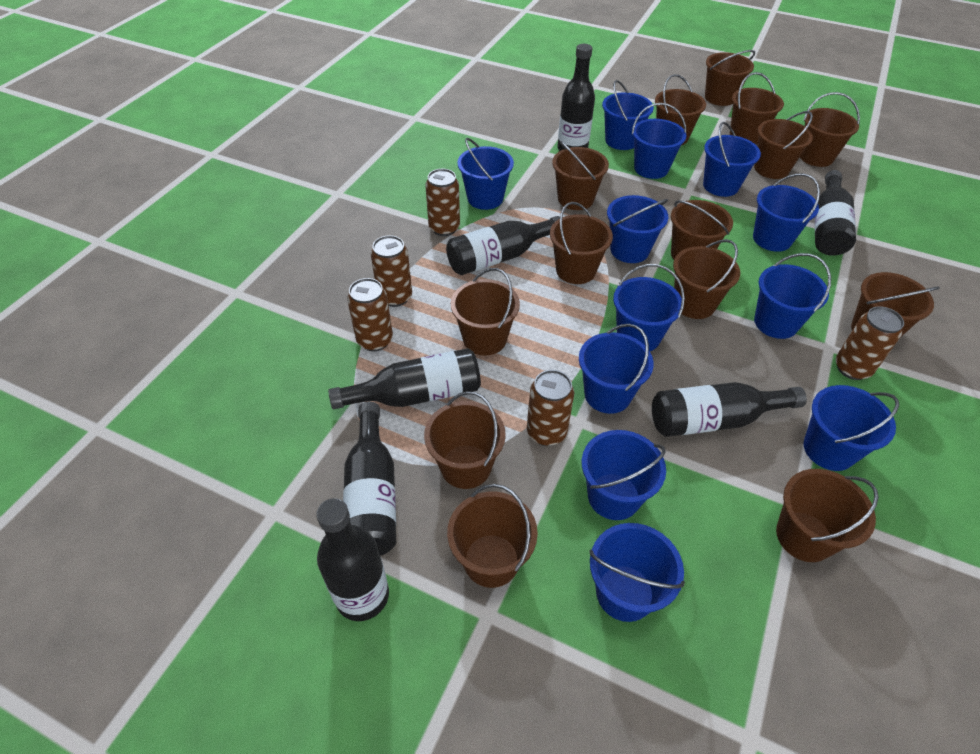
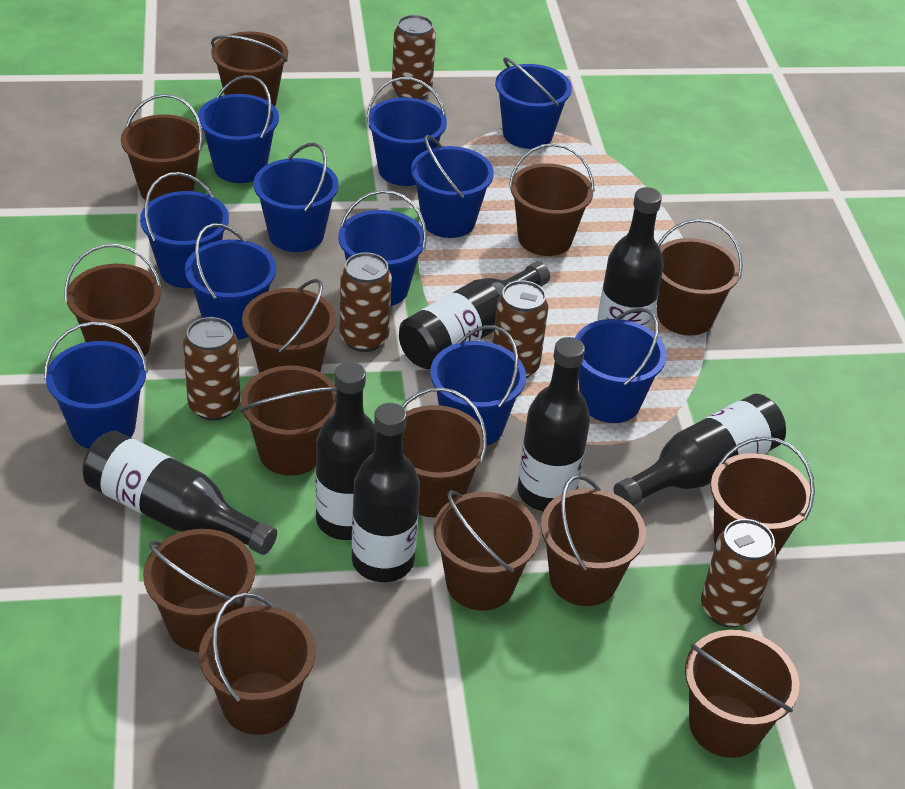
blue bucket: 12 -> 11

